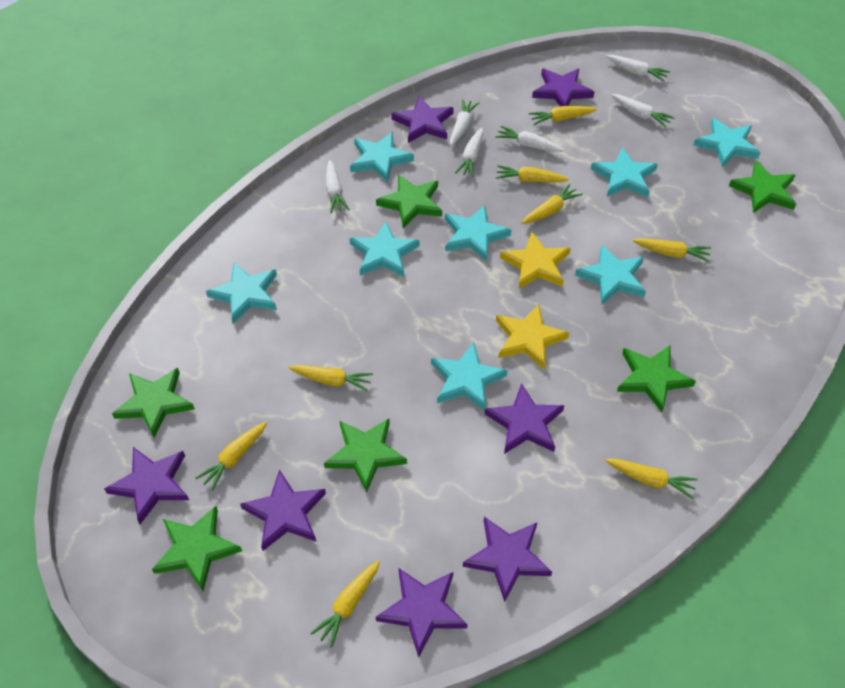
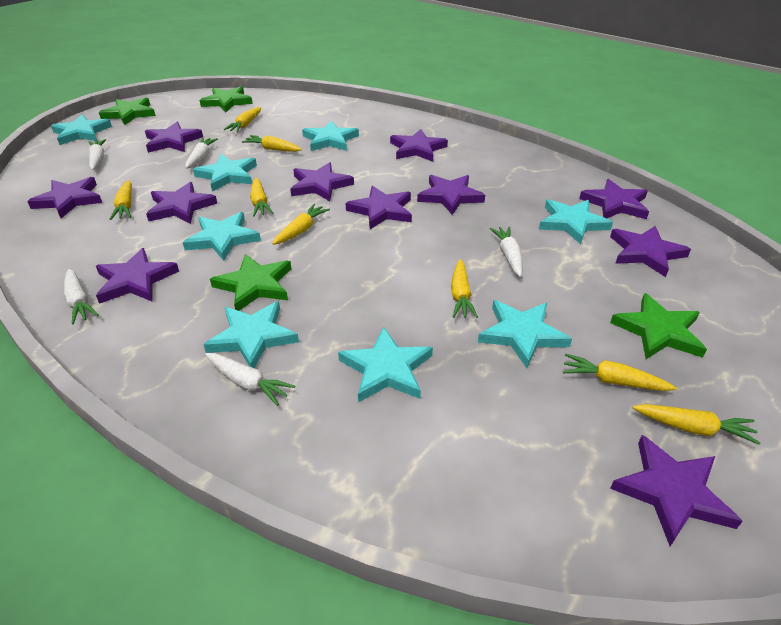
green star: 6 -> 4
purple star: 7 -> 11
white carrot: 6 -> 5
yellow star: 2 -> 0

